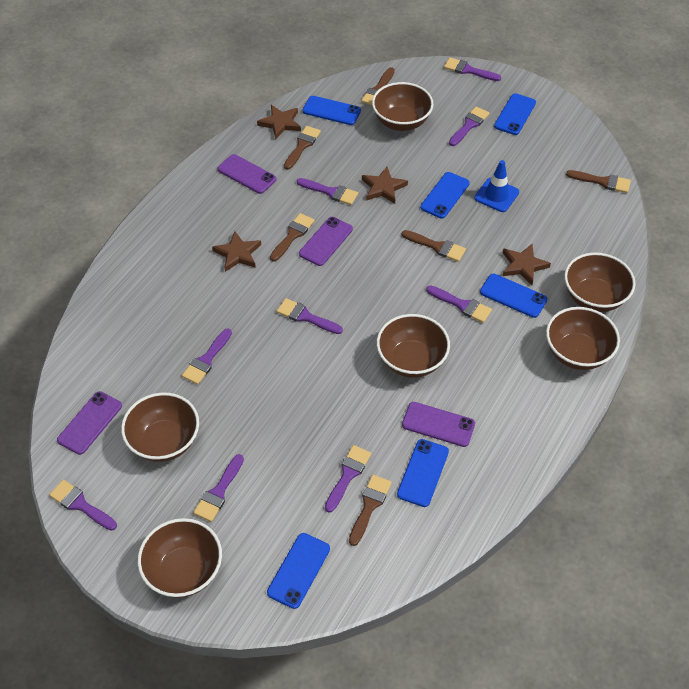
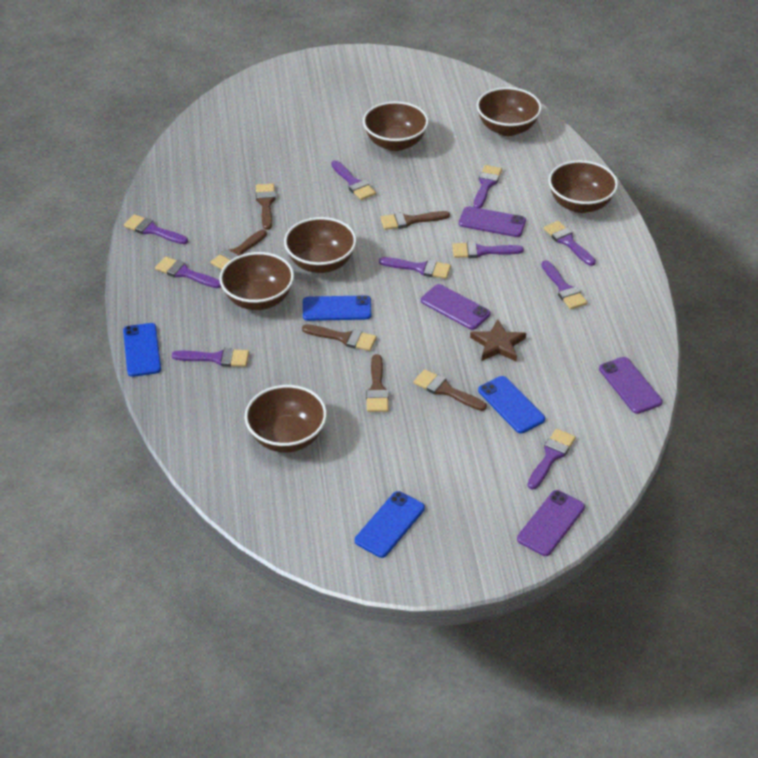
blue phone: 6 -> 4
blue traffic cone: 1 -> 0
brown star: 4 -> 1
purple brush: 9 -> 10

